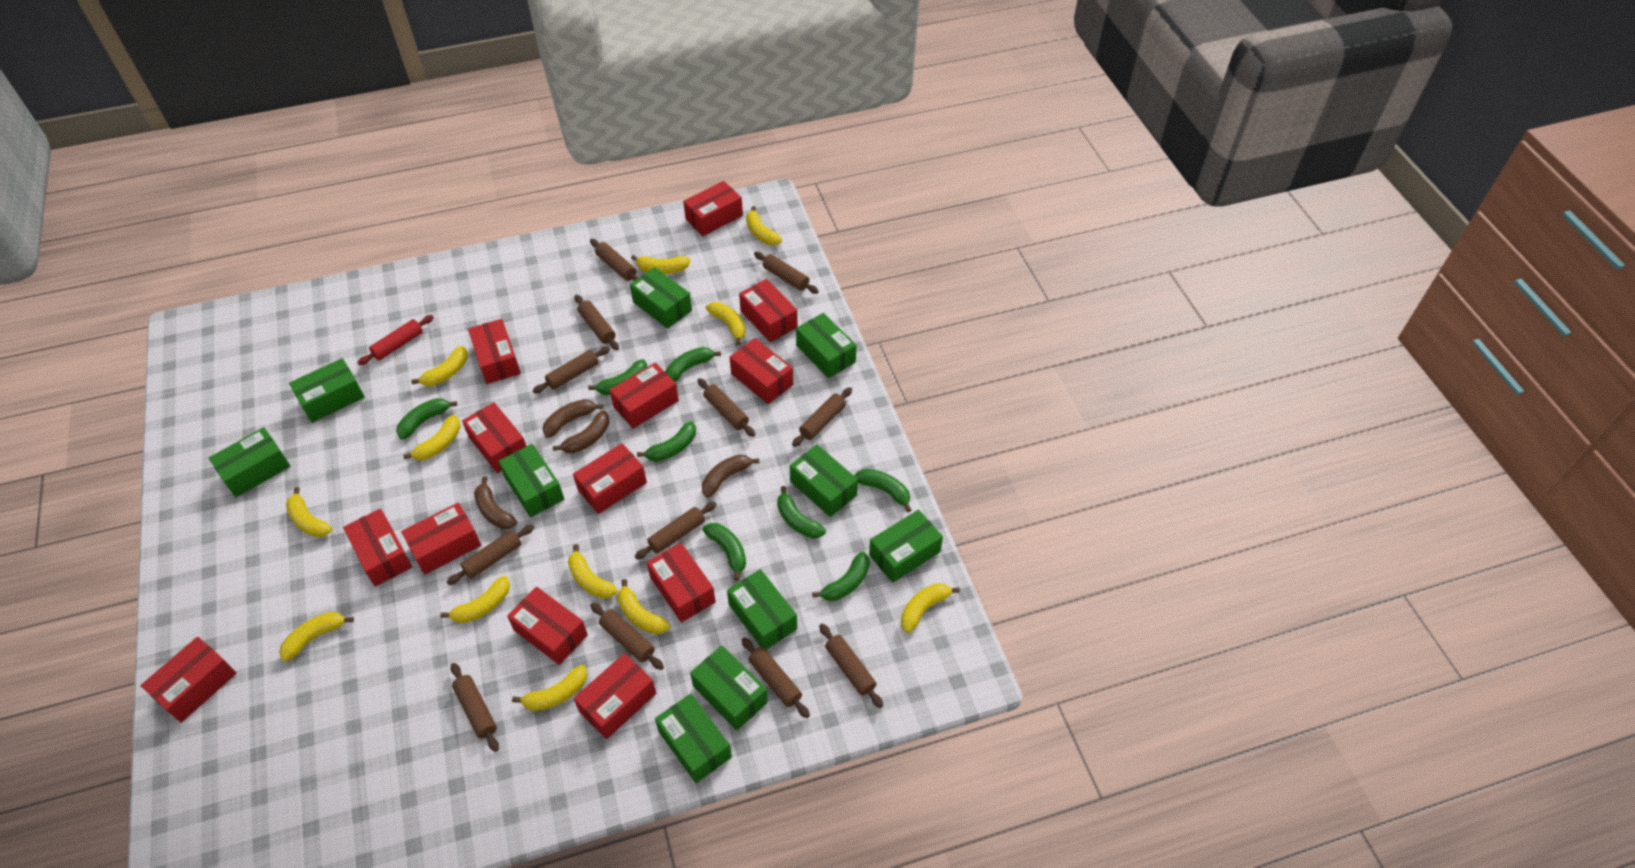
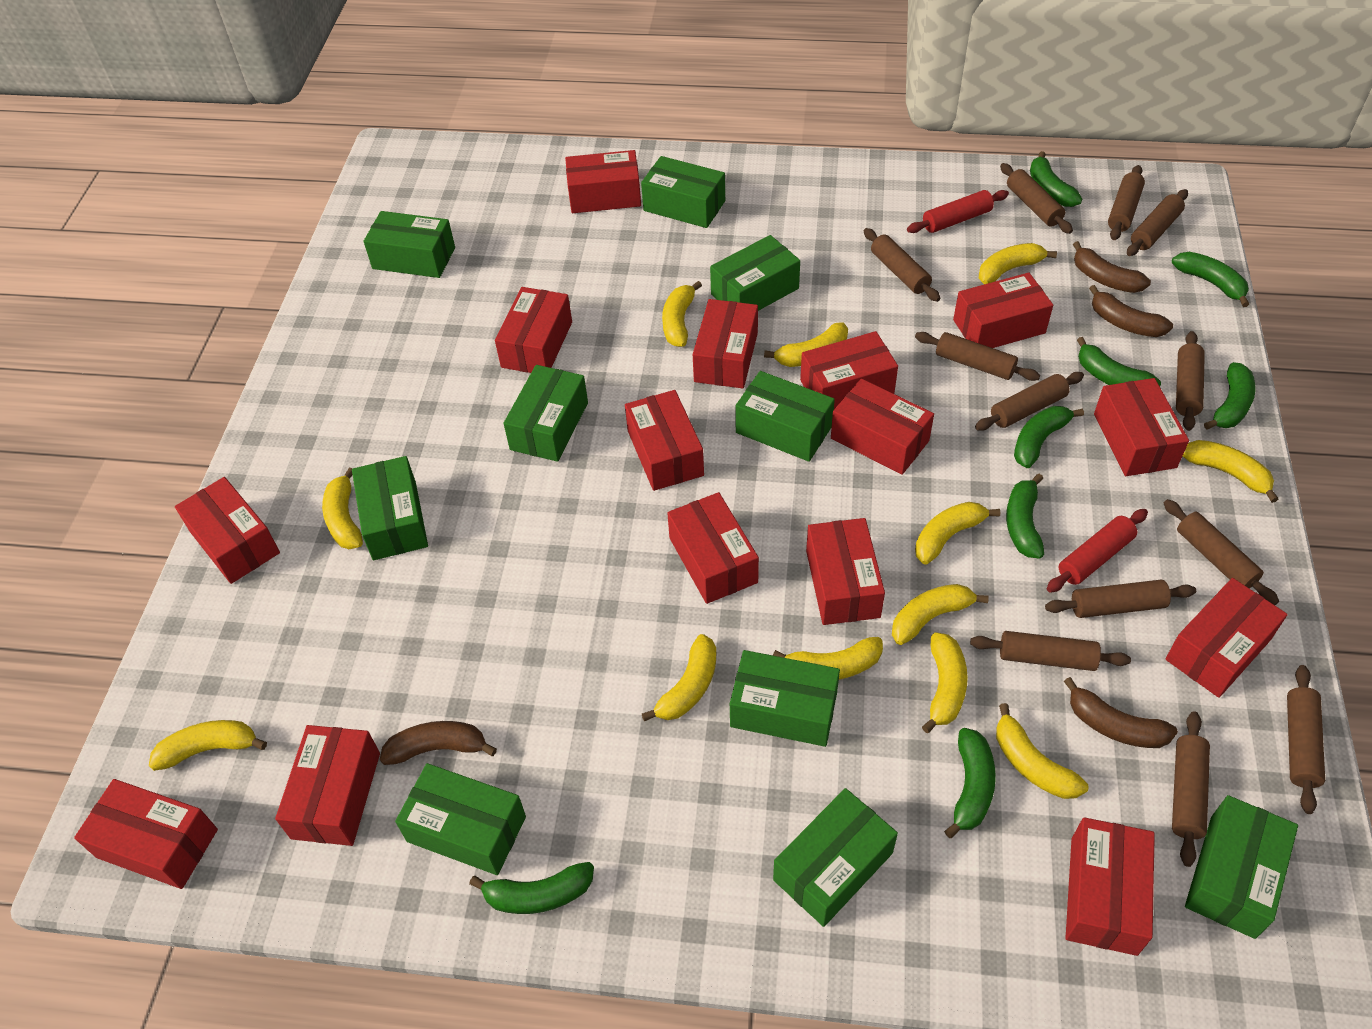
red box: 13 -> 15
red rolling pin: 1 -> 2

